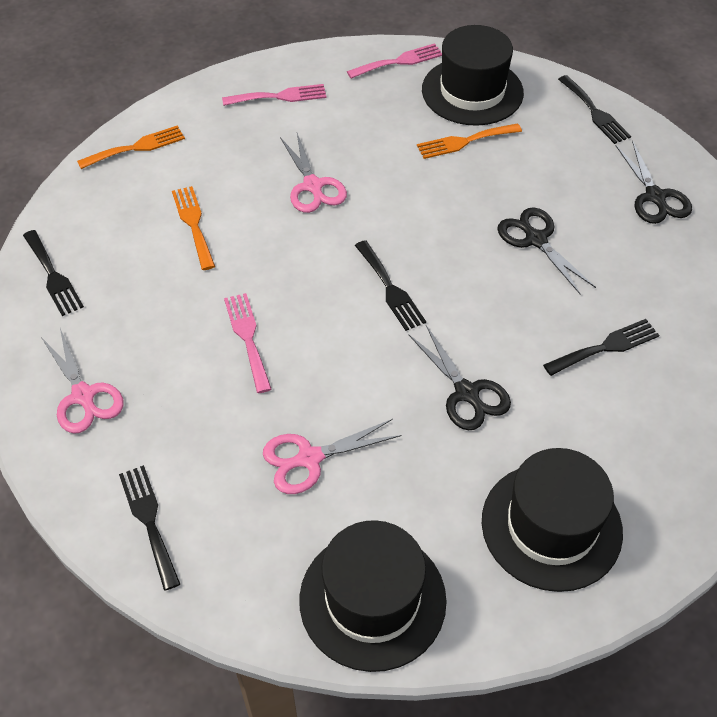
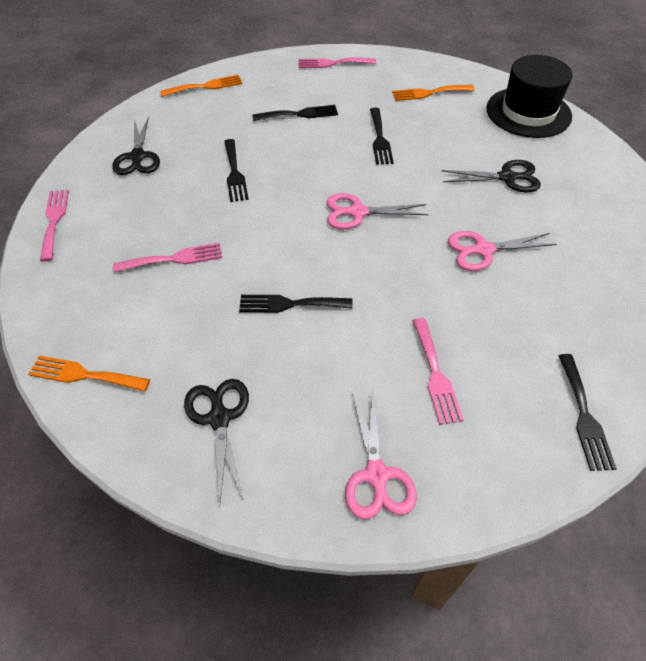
black hat: 3 -> 1
pink fork: 3 -> 4

